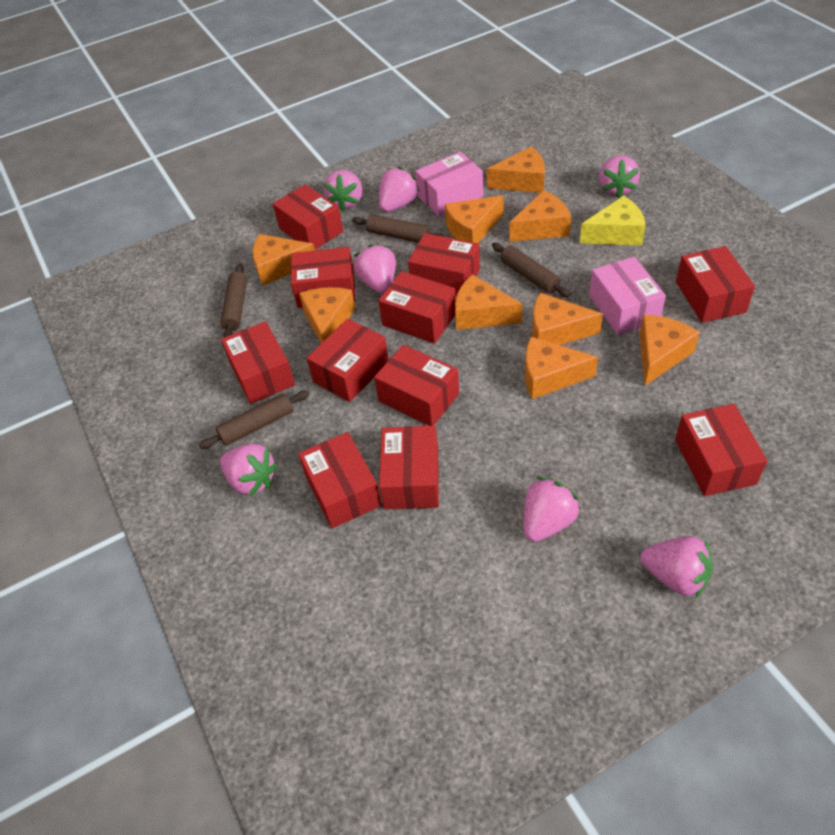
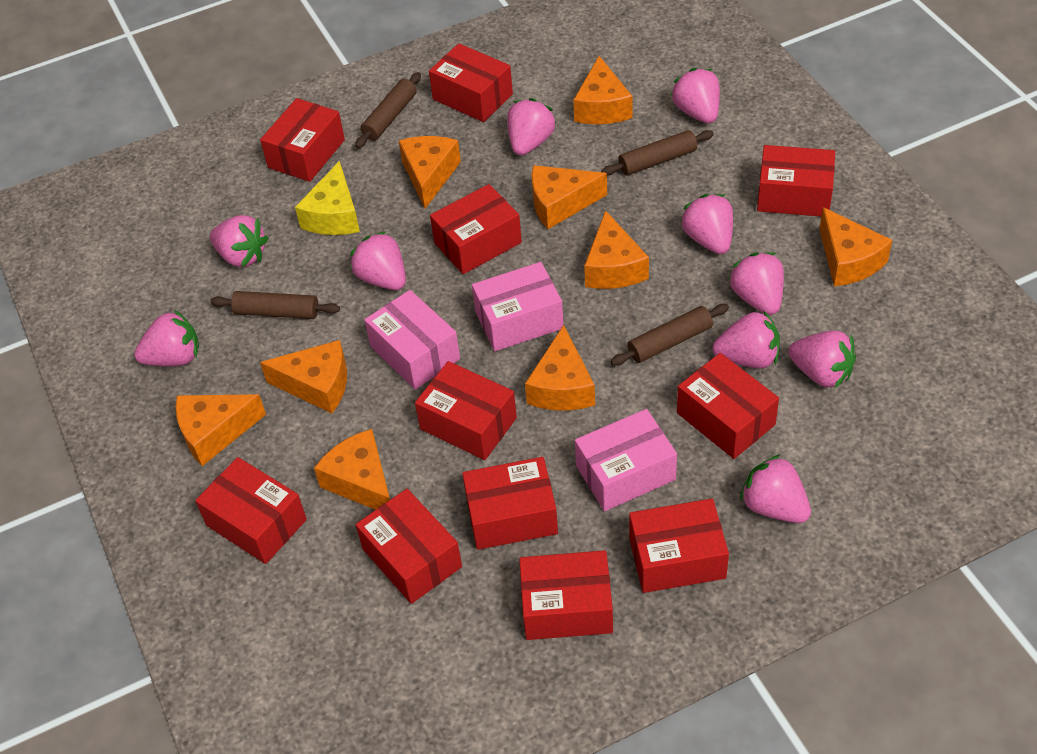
pink box: 2 -> 3
pink strawberry: 7 -> 10

